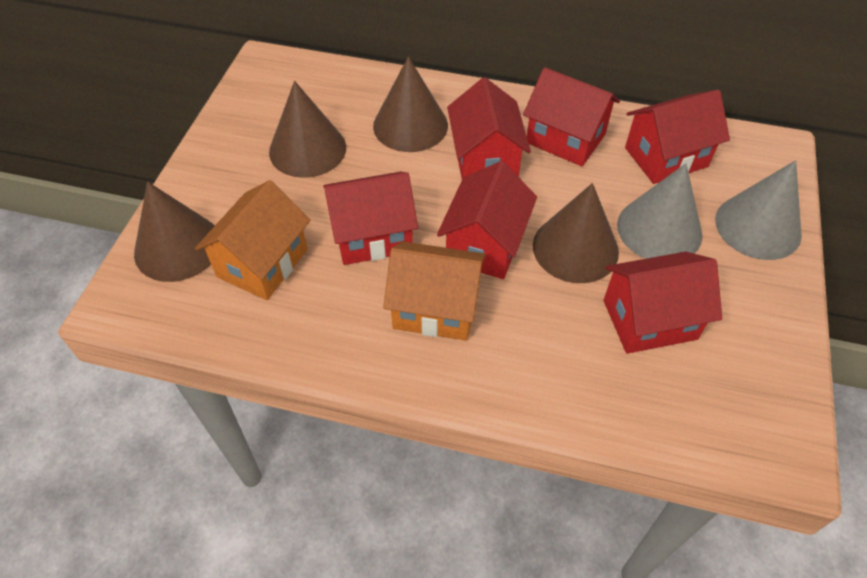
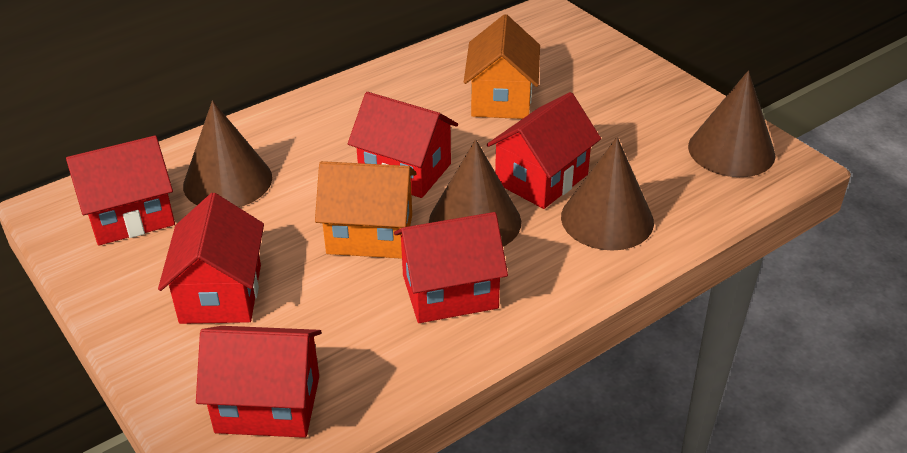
grey cone: 2 -> 0

